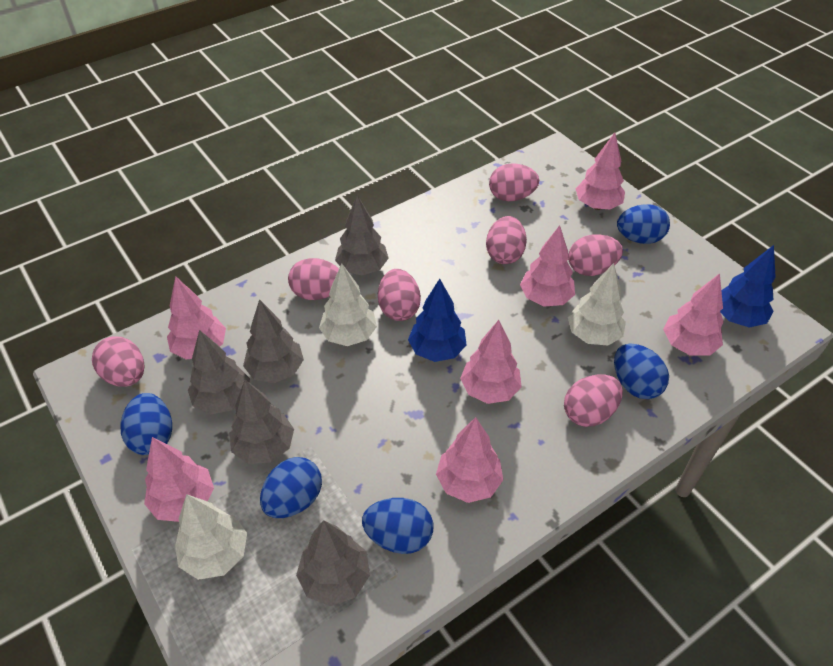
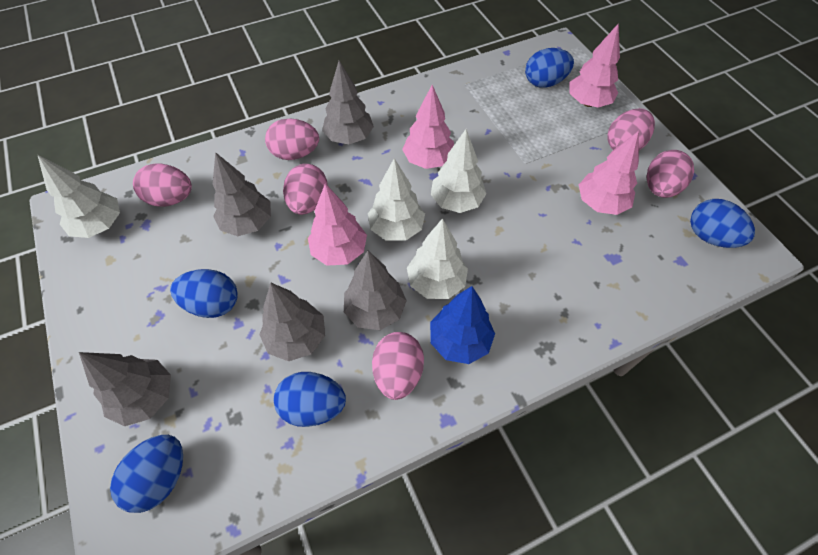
blue tree: 2 -> 1
pink egg: 7 -> 6
pink tree: 7 -> 4
white tree: 3 -> 4

